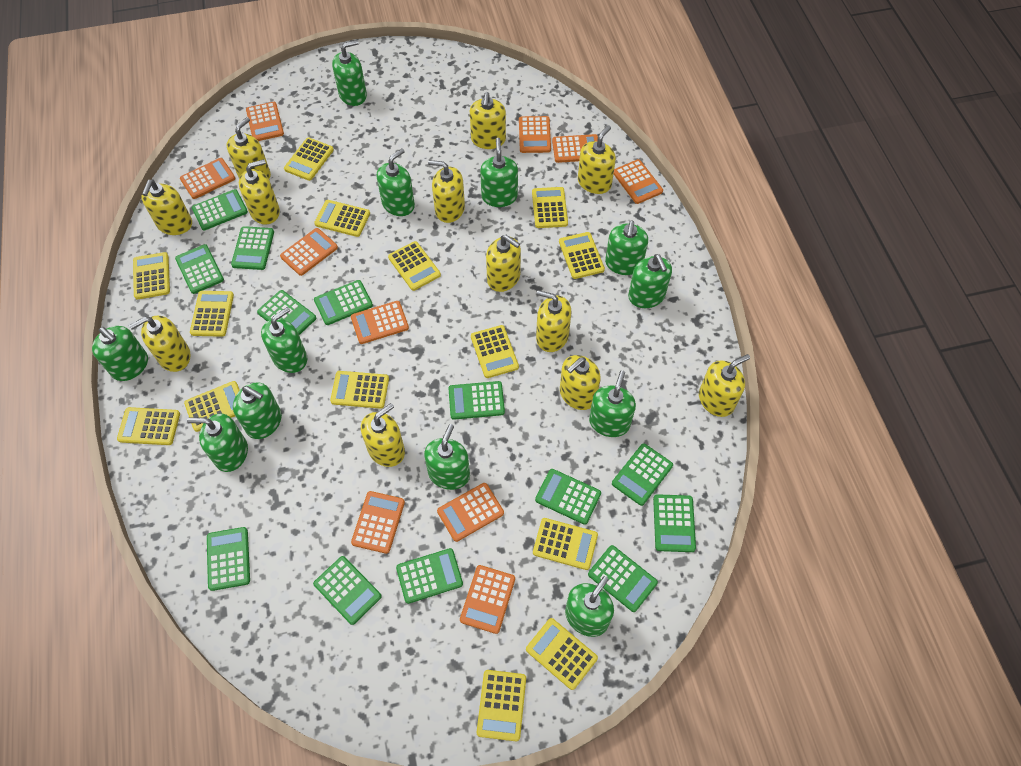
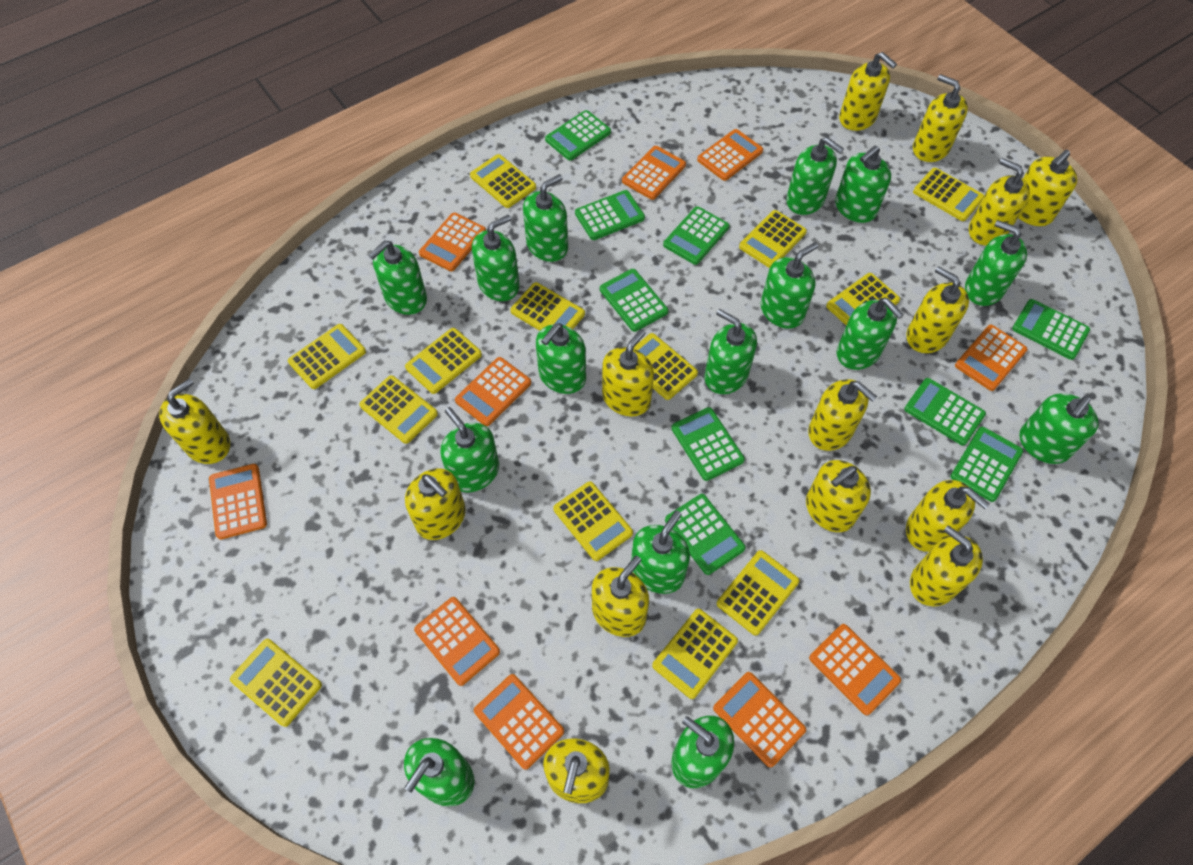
green calculator: 13 -> 9
green soap dispenser: 12 -> 15
yellow calculator: 14 -> 13
yellow soap dispenser: 12 -> 14

